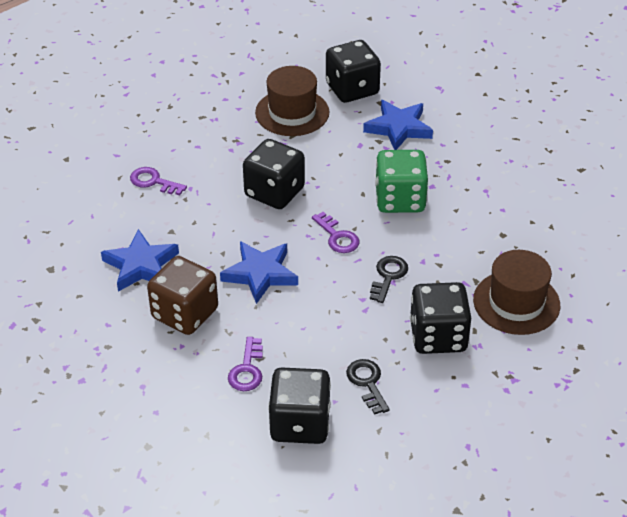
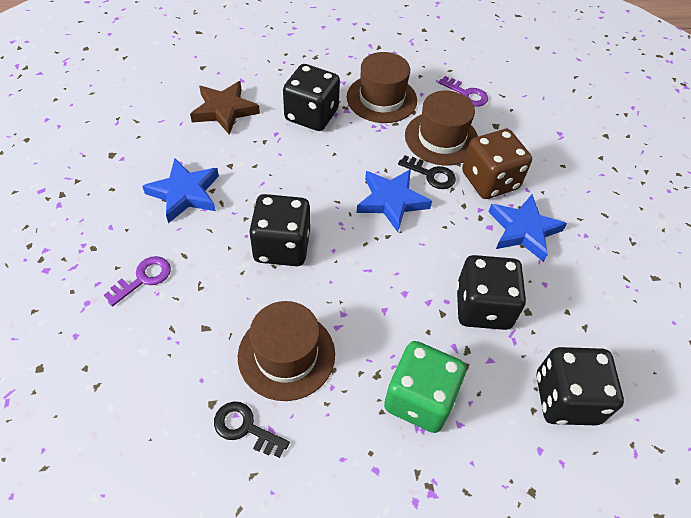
brown hat: 2 -> 3
brown star: 0 -> 1
purple key: 3 -> 2

